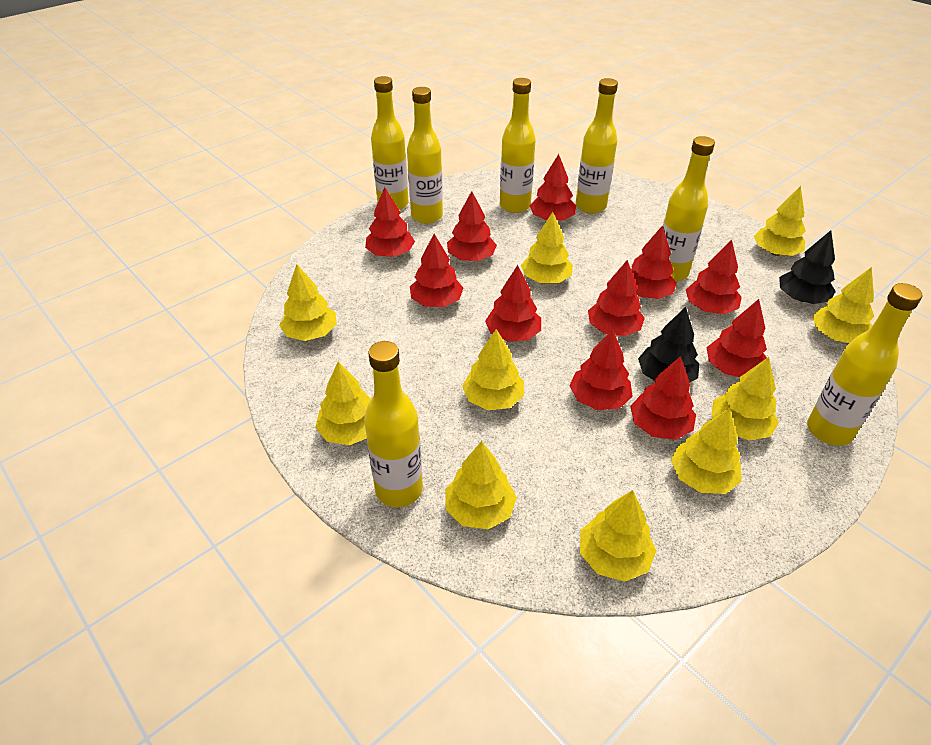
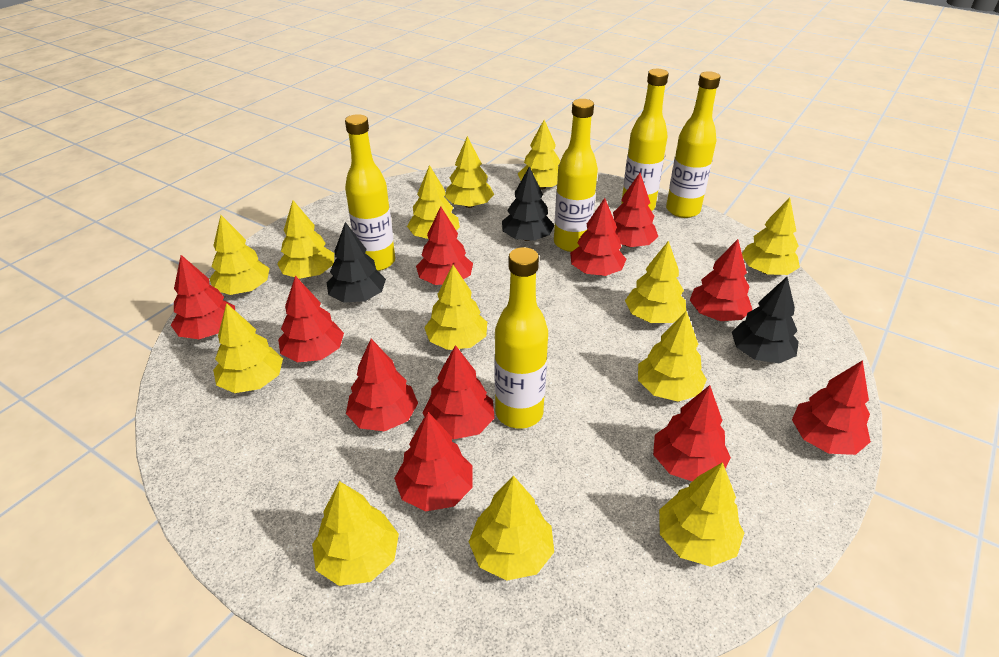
black tree: 2 -> 3
yellow bottle: 7 -> 5
yellow tree: 10 -> 13

